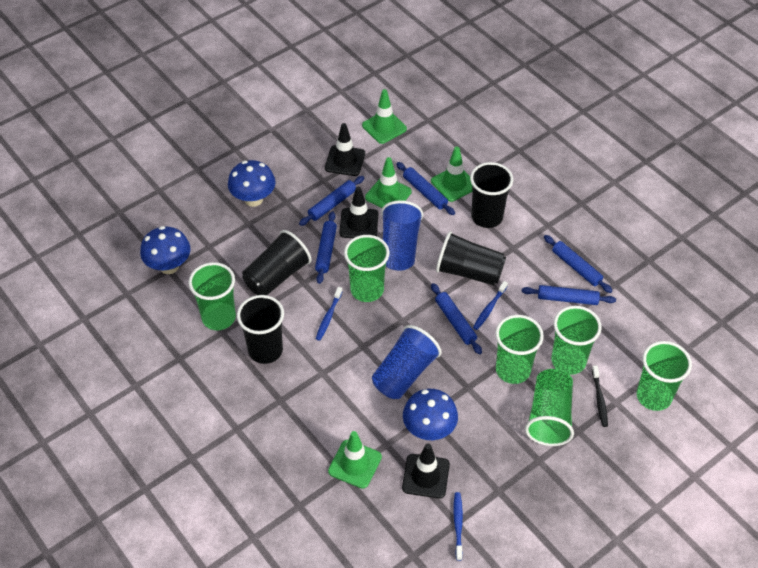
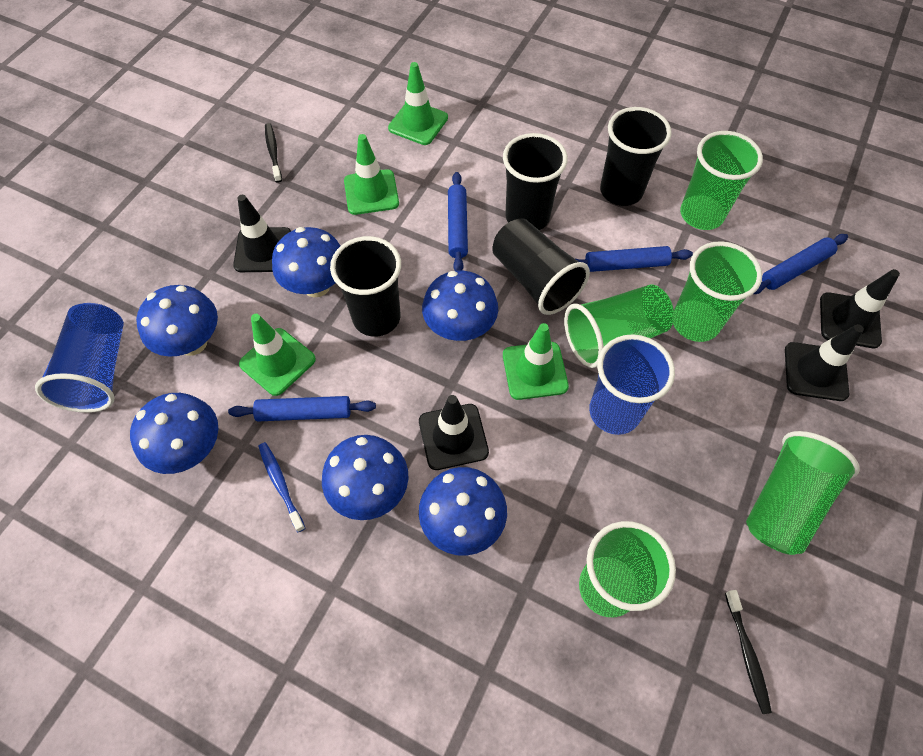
black toothbrush: 1 -> 2
black traffic cone: 3 -> 4
blue mushroom: 3 -> 6
blue rolling pin: 6 -> 4
blue toothbrush: 3 -> 1
green cup: 6 -> 5

